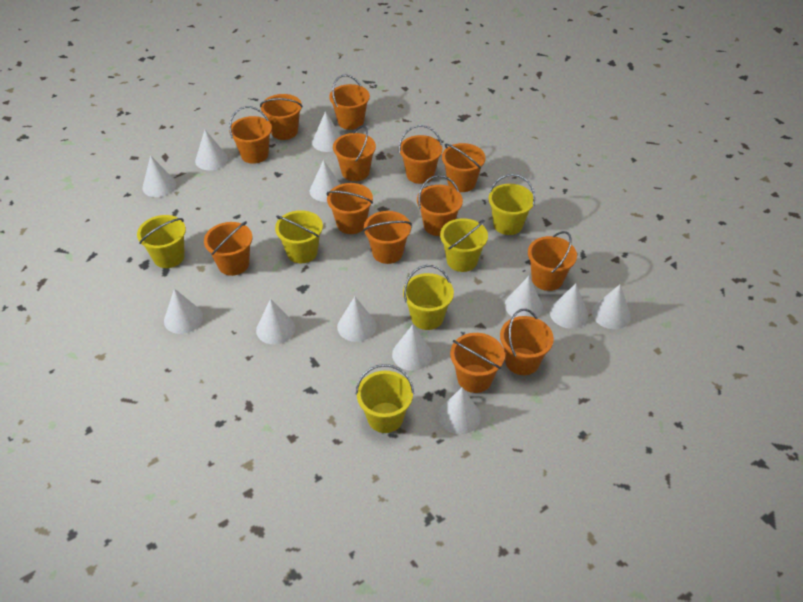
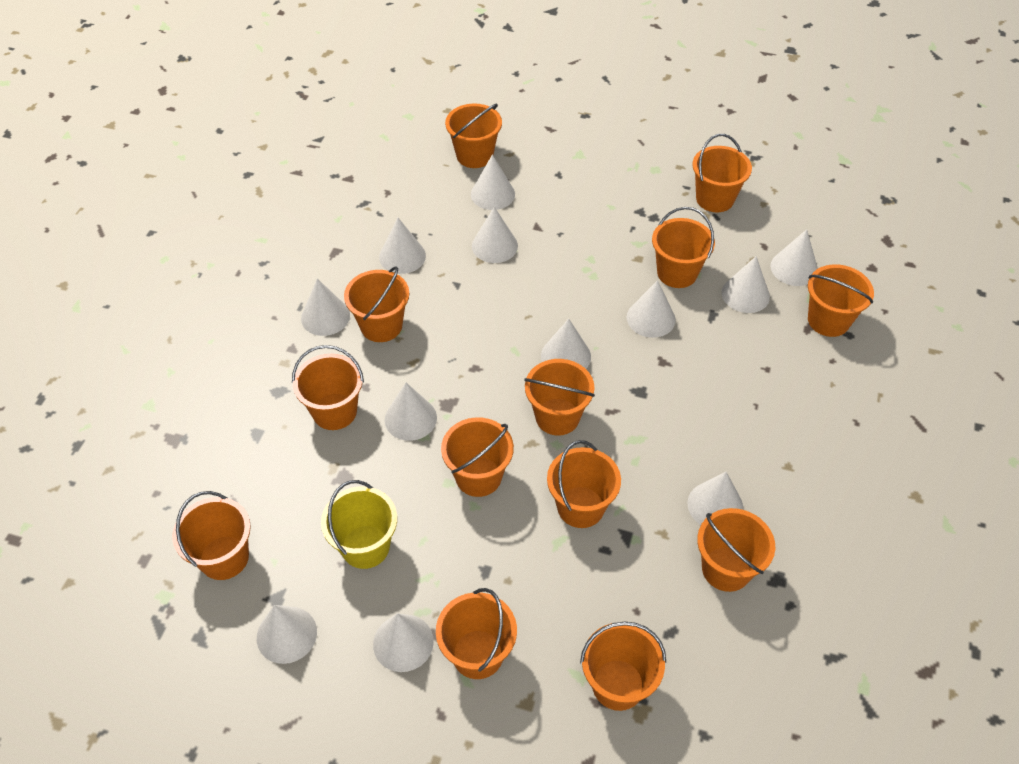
yellow bucket: 6 -> 1

